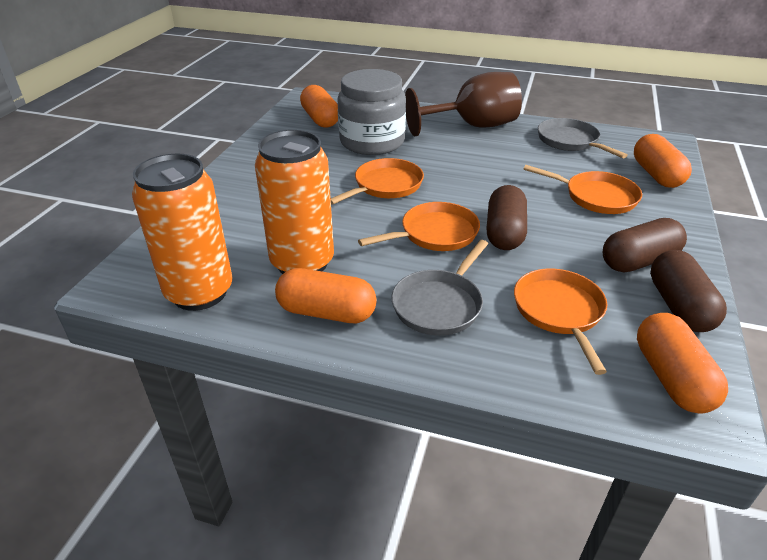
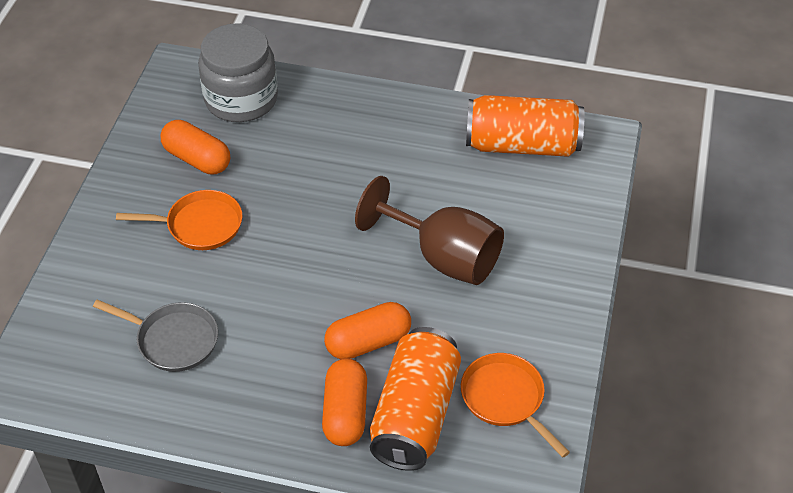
brown capsule: 3 -> 0
grey pan: 2 -> 1
orange capsule: 4 -> 3
orange pan: 4 -> 2

